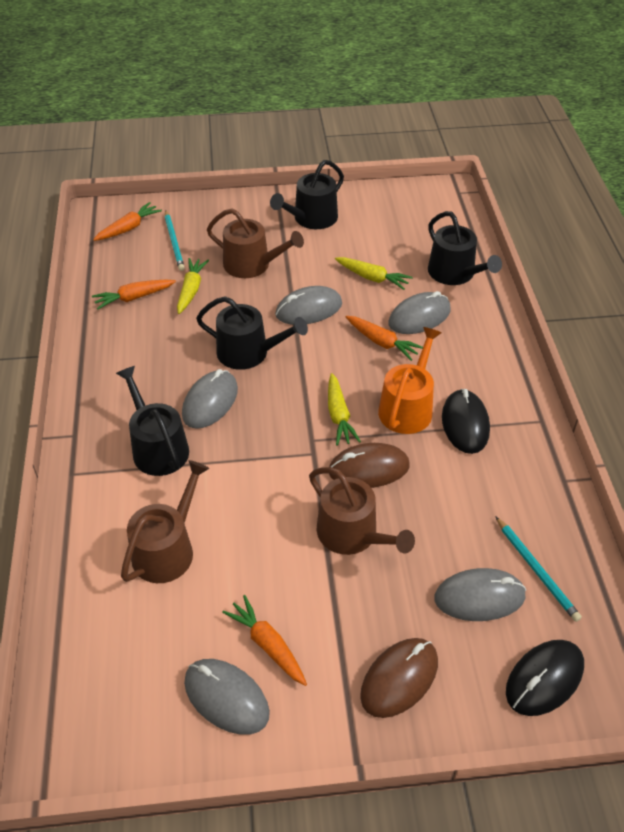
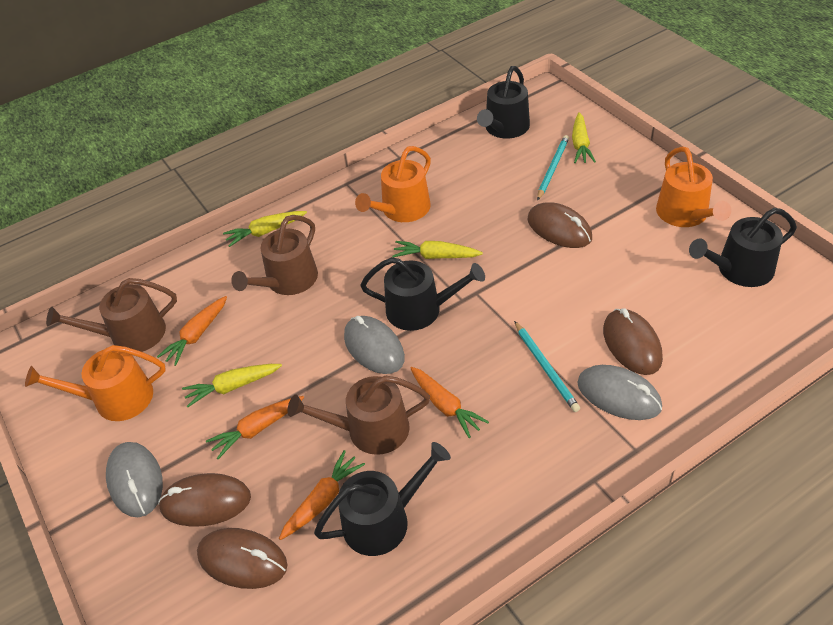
black mouse: 2 -> 0
brown mouse: 2 -> 4
grey mouse: 5 -> 3
orange watering can: 1 -> 3
yellow carrot: 3 -> 4

